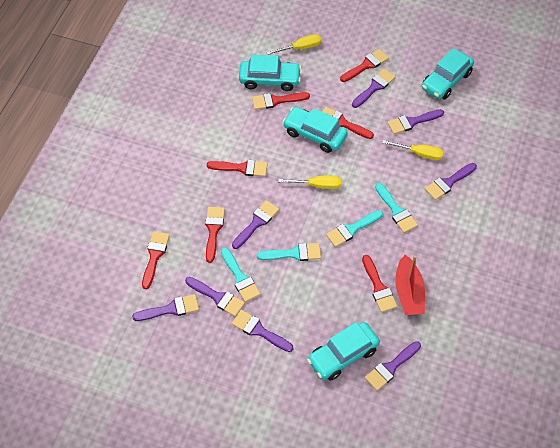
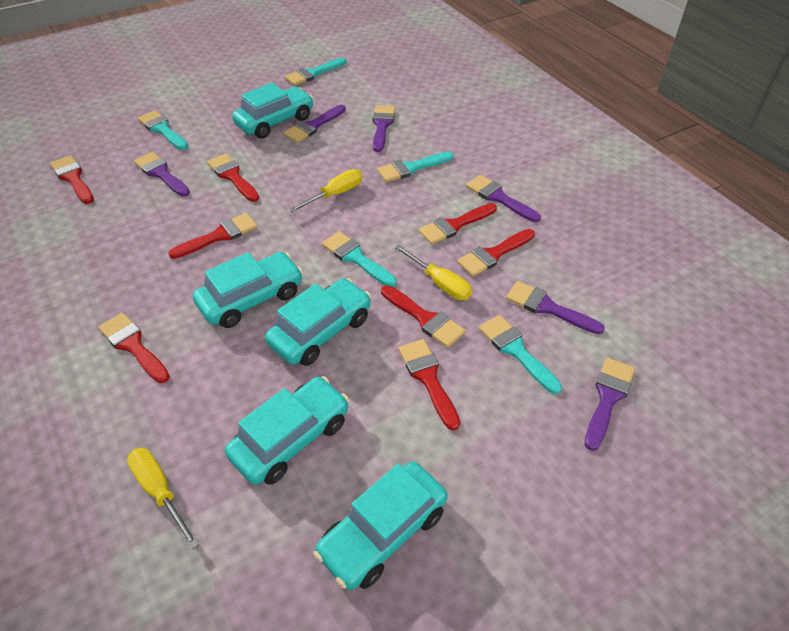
purple brush: 8 -> 6
red boat: 1 -> 0
red brush: 7 -> 8
turquoise brush: 4 -> 5
turquoise car: 4 -> 5

